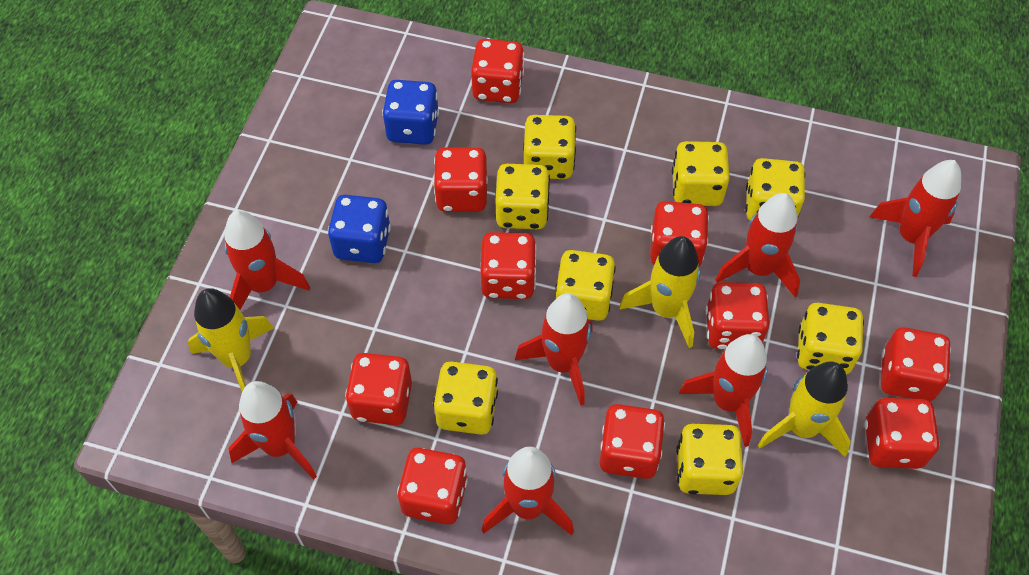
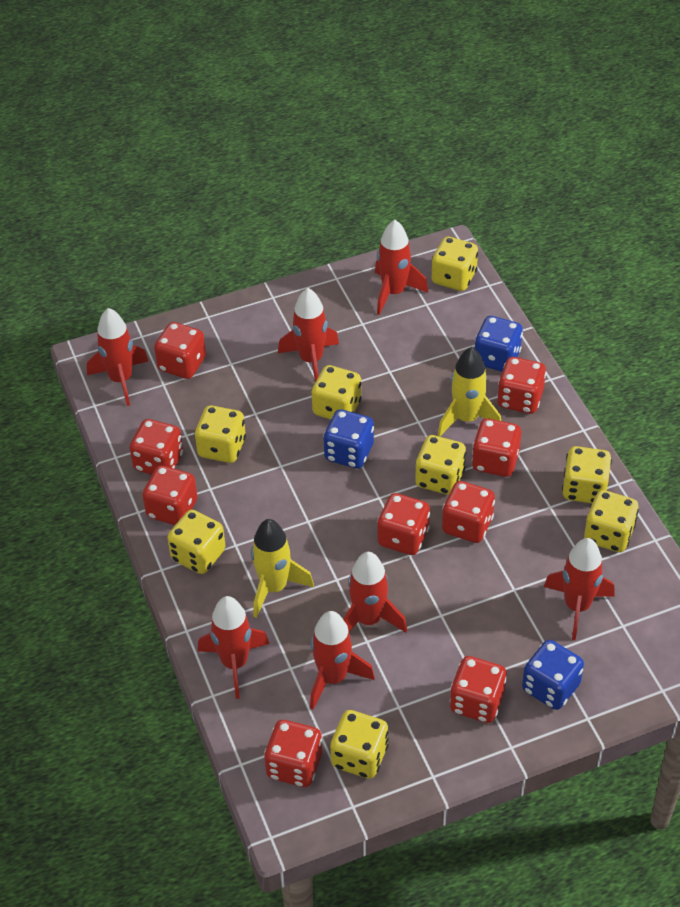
blue dice: 2 -> 3
red dice: 10 -> 9
yellow rocket: 3 -> 2

